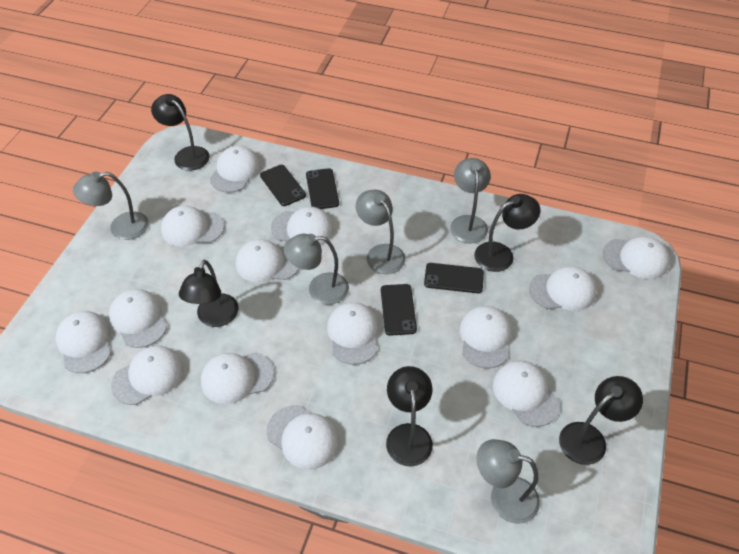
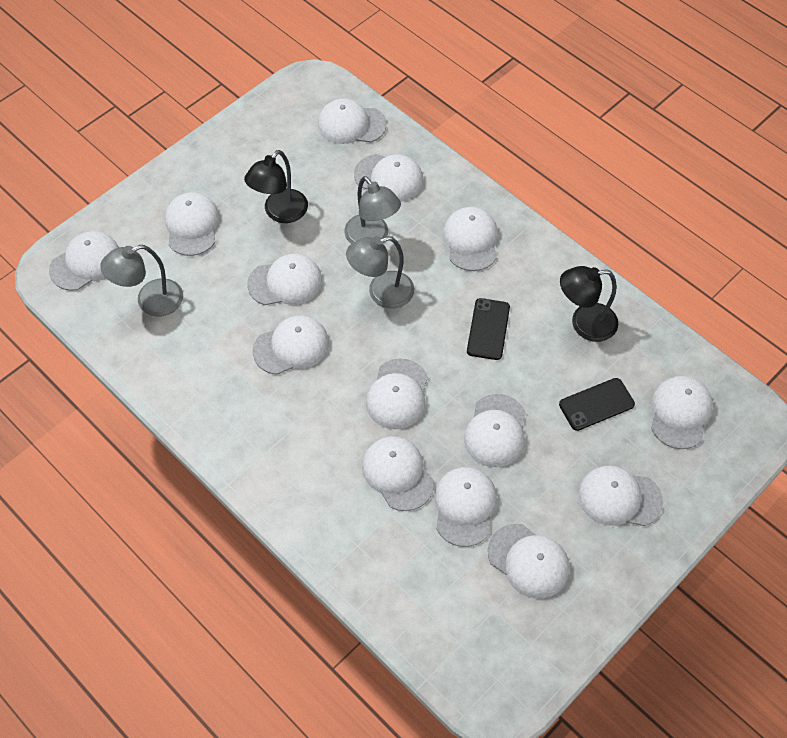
black lamp: 5 -> 2
black phone: 4 -> 2
grey lamp: 5 -> 3

